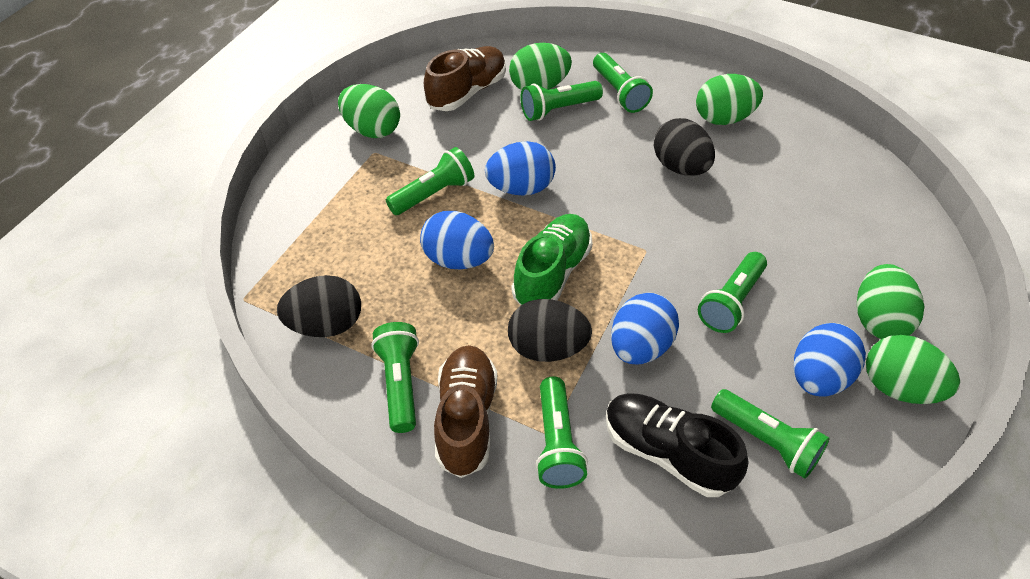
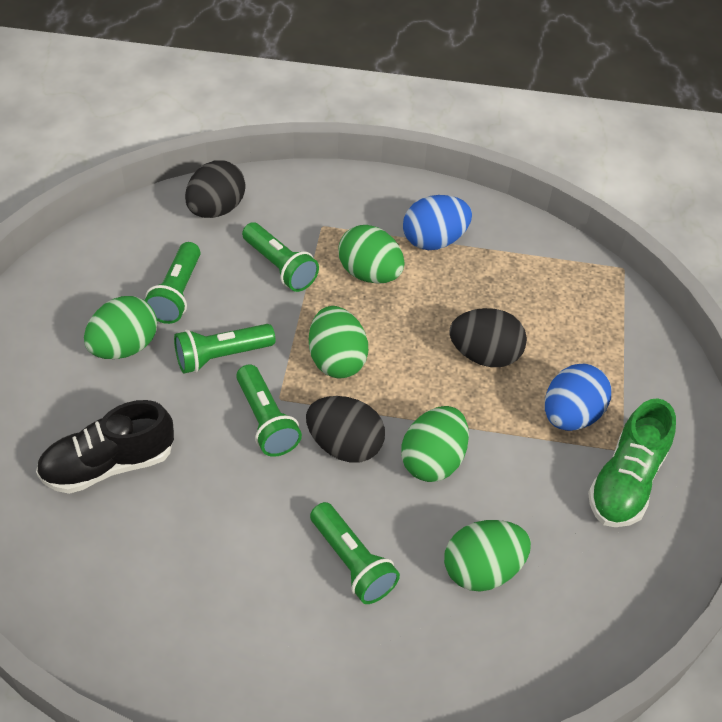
blue egg: 4 -> 2
brown shoe: 2 -> 0
green flashlight: 7 -> 5

